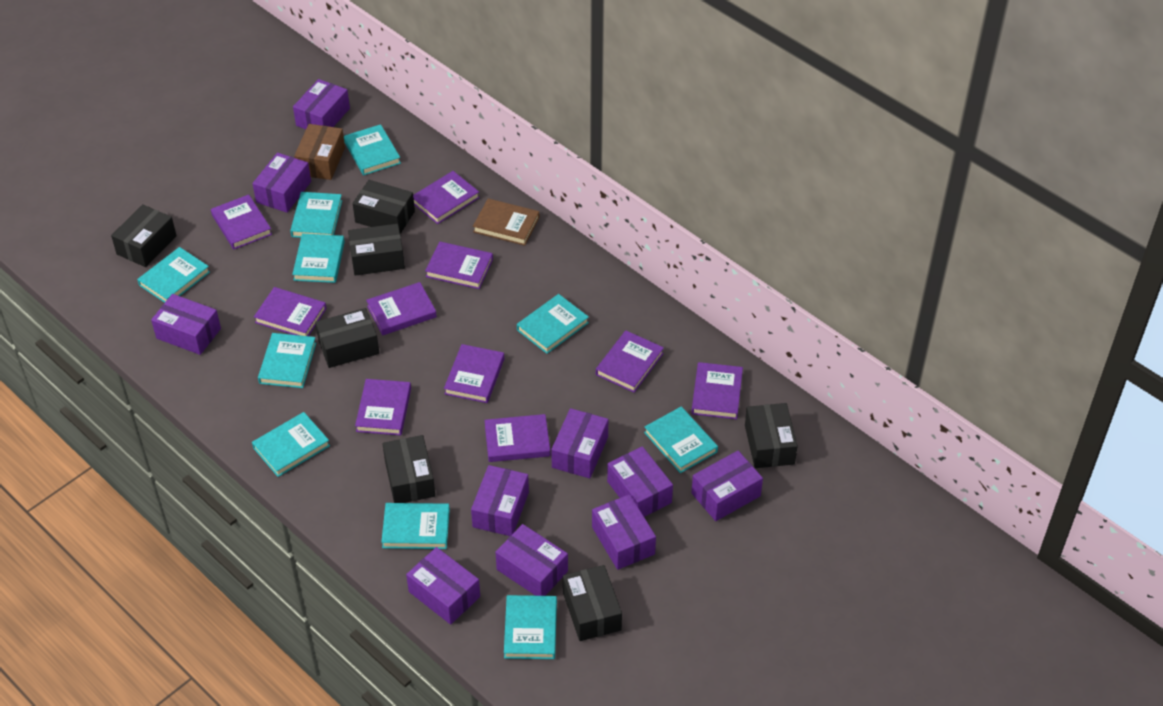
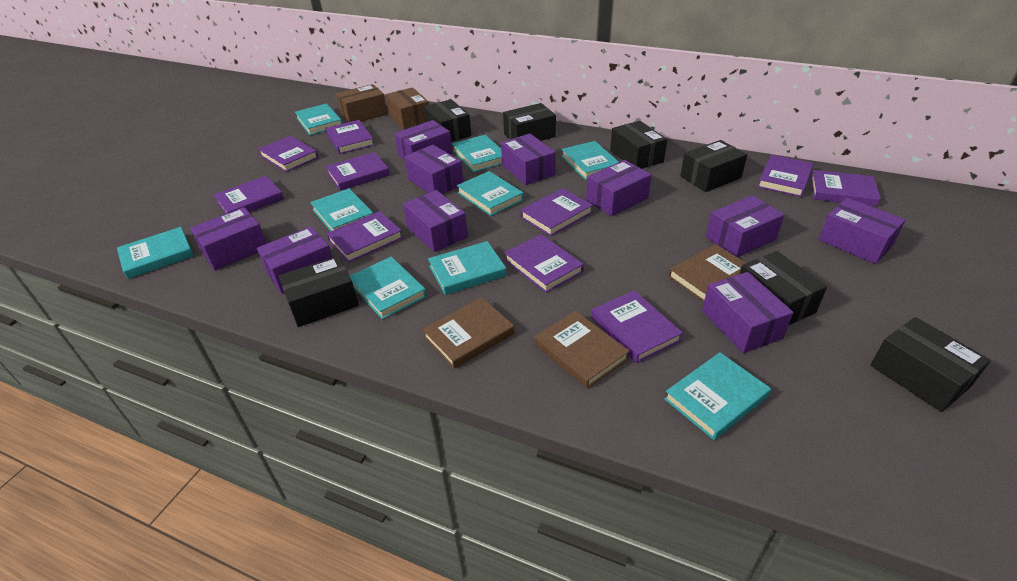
brown book: 1 -> 3
brown box: 1 -> 2
turquoise book: 10 -> 9

